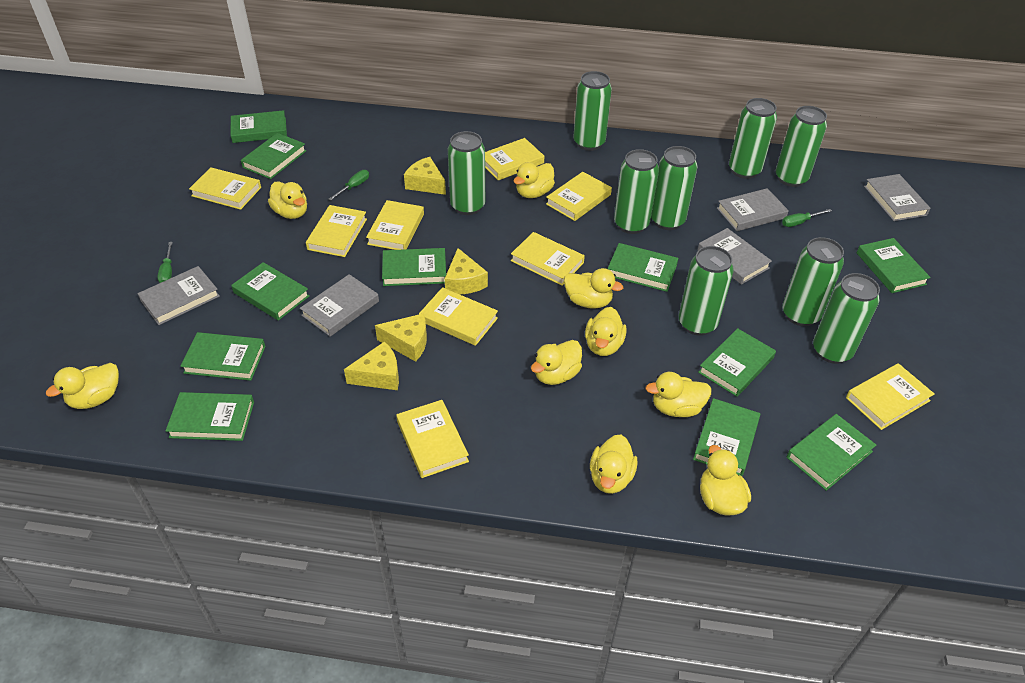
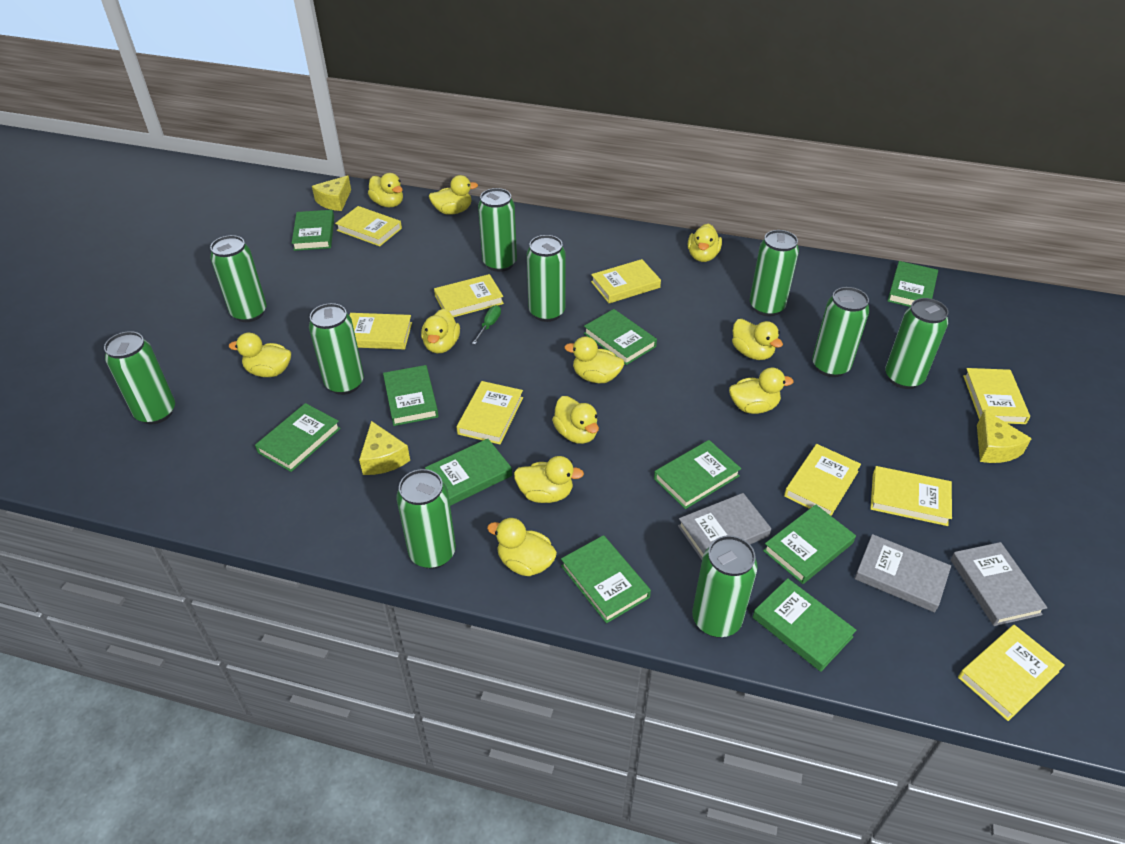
green book: 11 -> 10
green can: 9 -> 10
green screwdriver: 3 -> 1
grey book: 5 -> 3
yellow cheese: 4 -> 3
yellow duck: 9 -> 11

